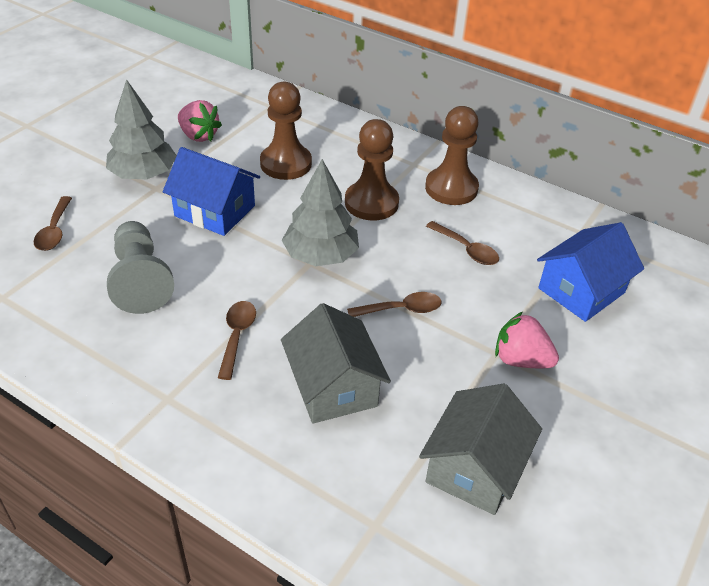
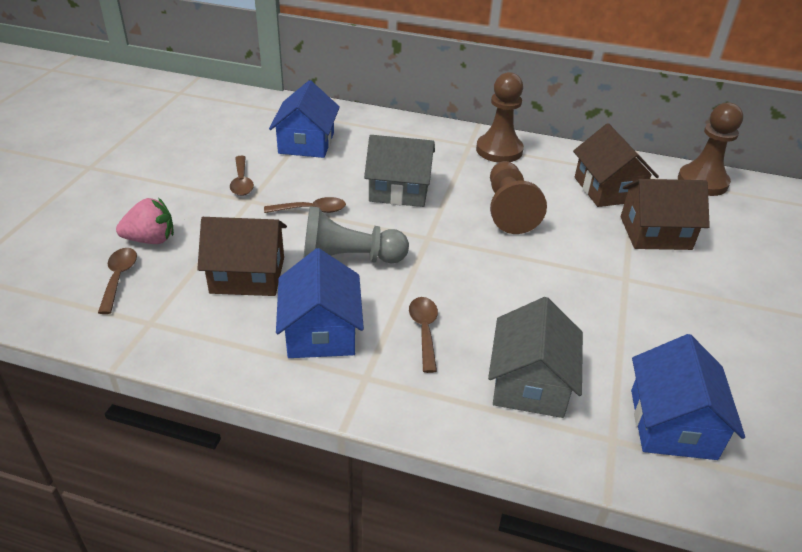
blue house: 2 -> 3
brown house: 0 -> 3
grey tree: 2 -> 0
pink strawberry: 2 -> 1

